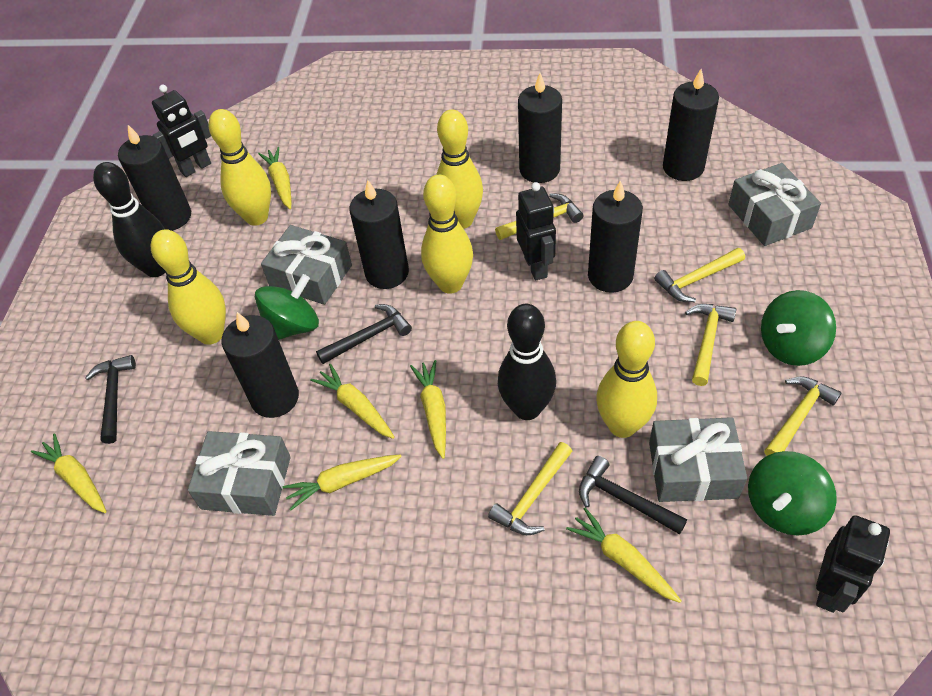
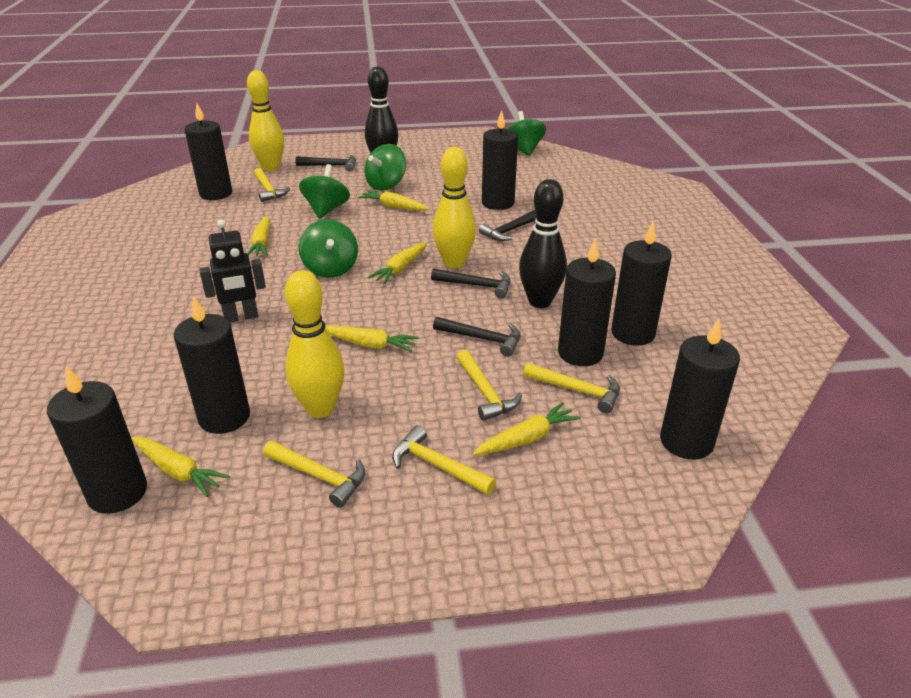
black candle: 6 -> 7
black hammer: 3 -> 4
black robot: 3 -> 1
green spinning top: 3 -> 4
grey gift: 4 -> 0
yellow bowling pin: 5 -> 3

